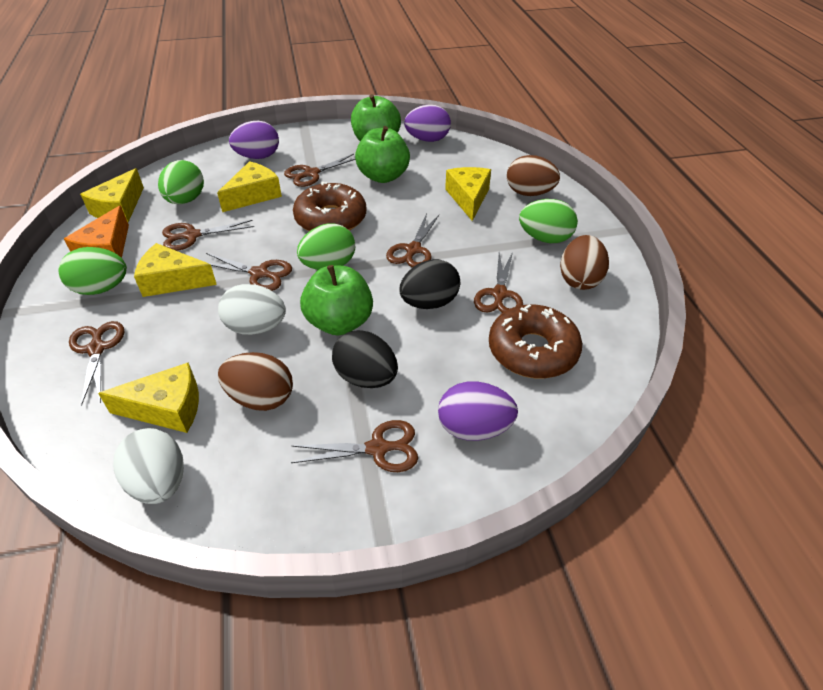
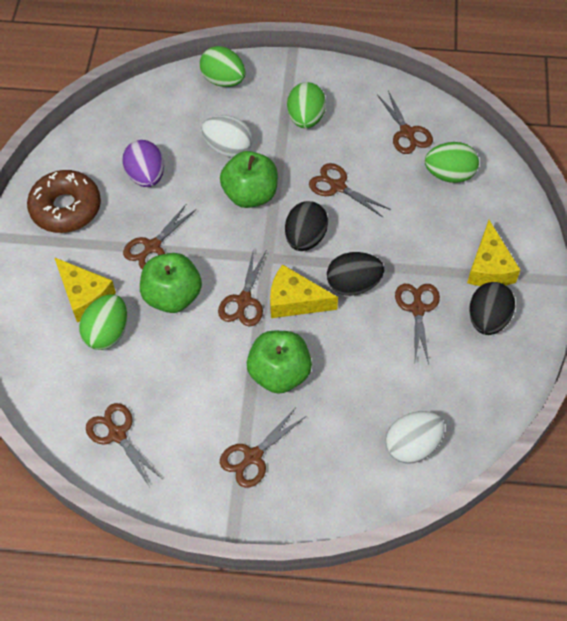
black egg: 2 -> 3
brown donut: 2 -> 1
brown egg: 3 -> 0
orange cheese: 1 -> 0
purple egg: 3 -> 1
yellow cheese: 5 -> 3

